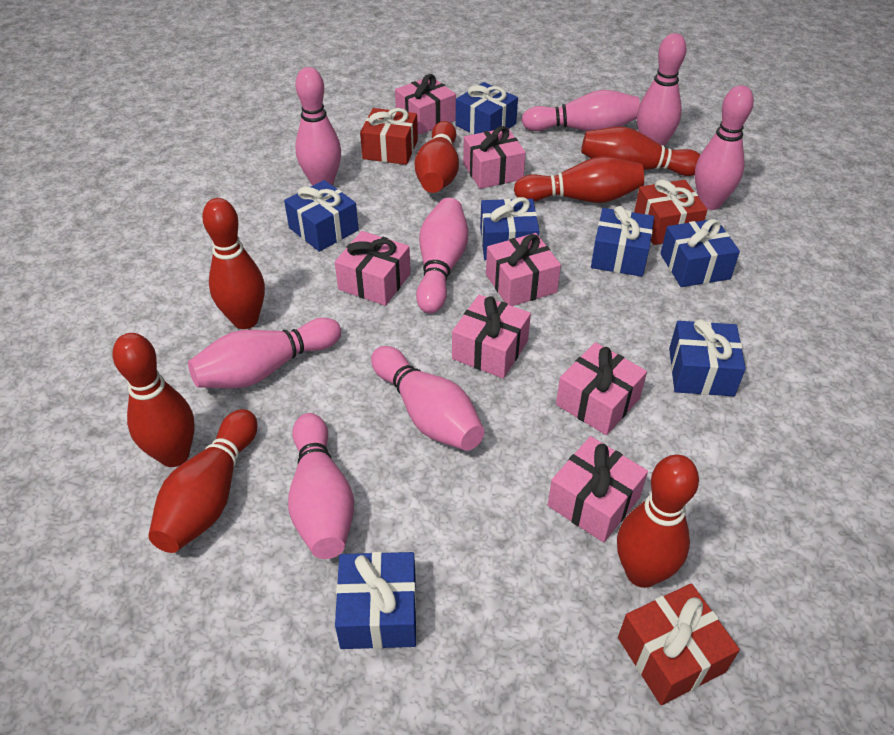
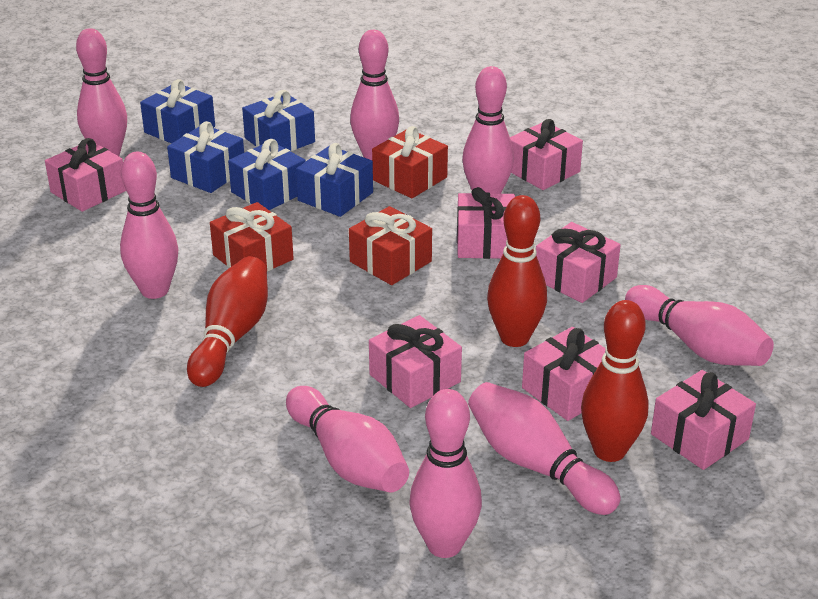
blue gift: 7 -> 5
red bowling pin: 7 -> 3

